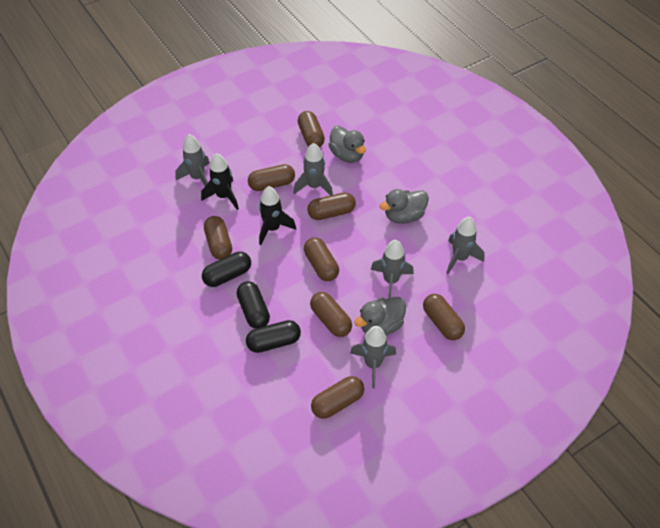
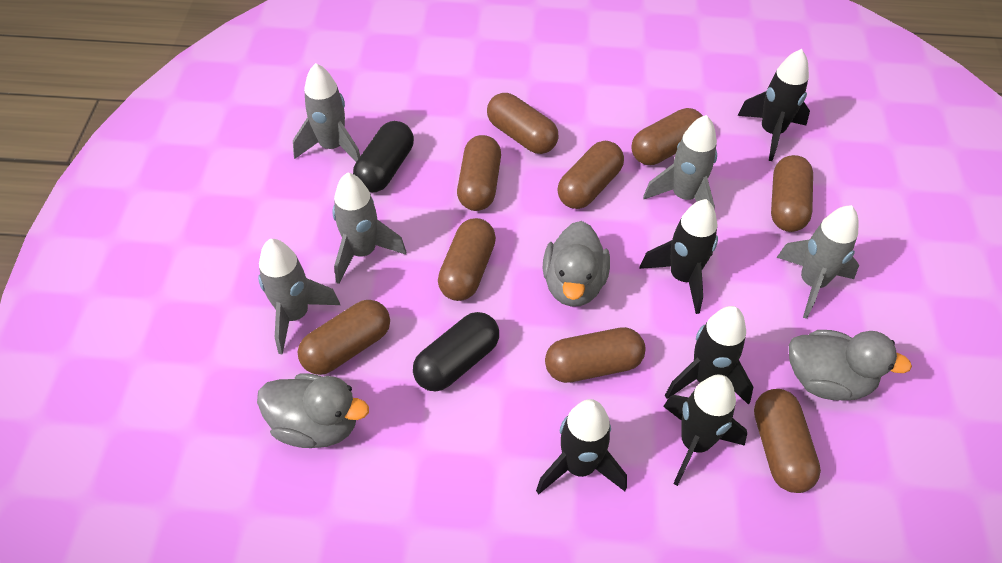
black capsule: 3 -> 2
black rocket: 2 -> 5
brown capsule: 8 -> 9

